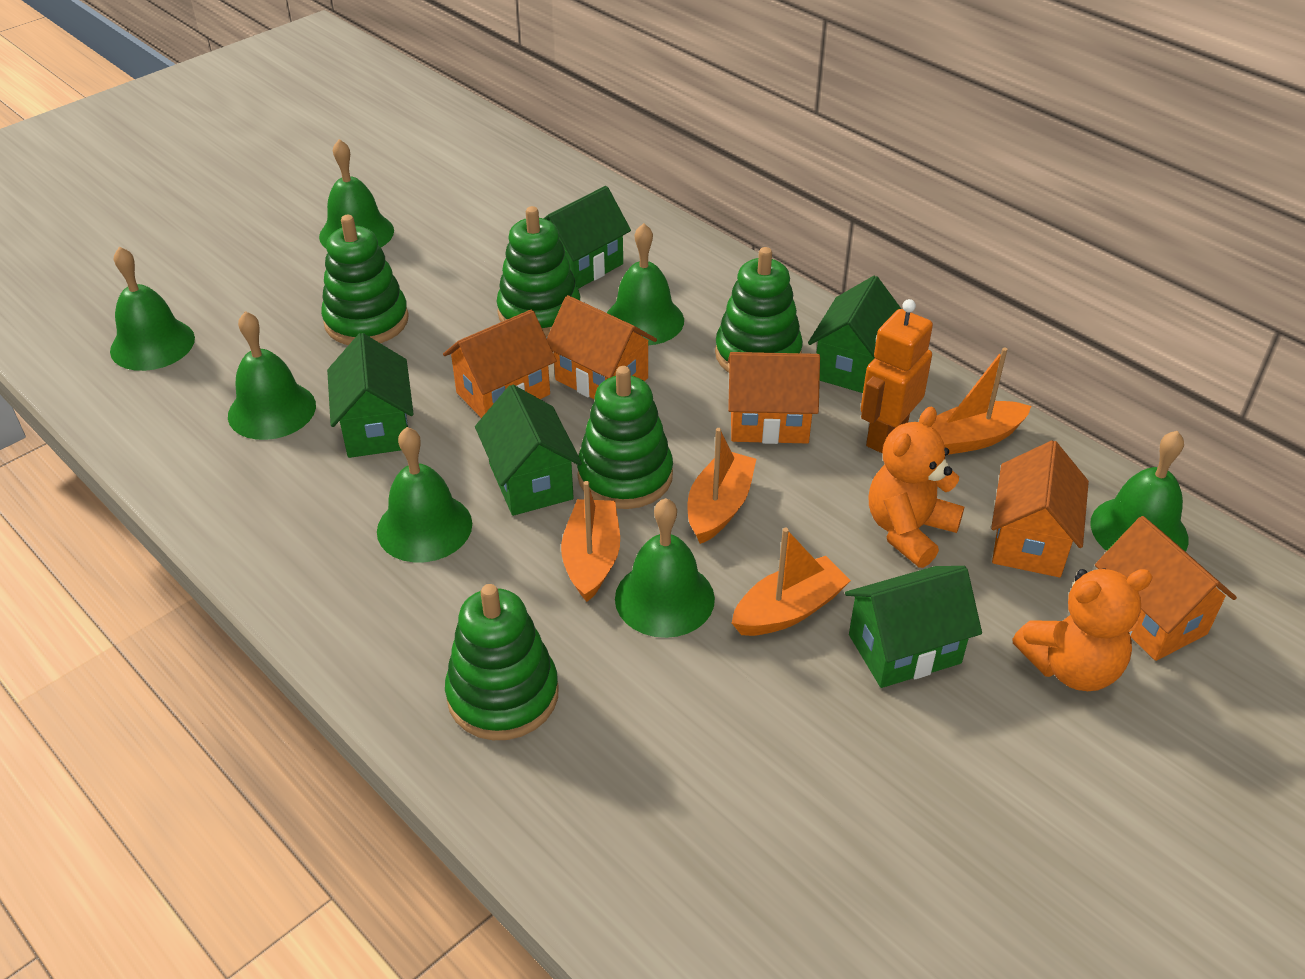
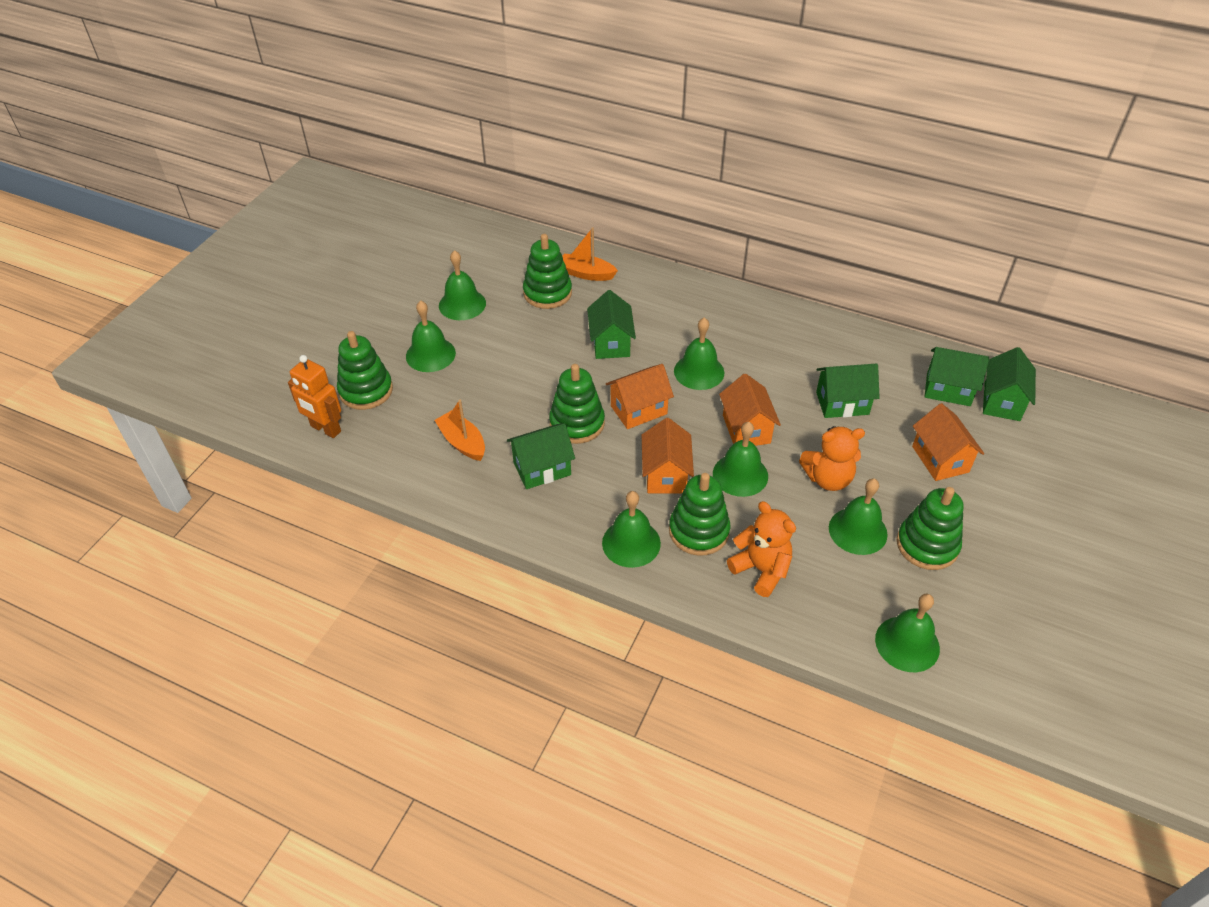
orange boat: 4 -> 2
orange house: 5 -> 4

